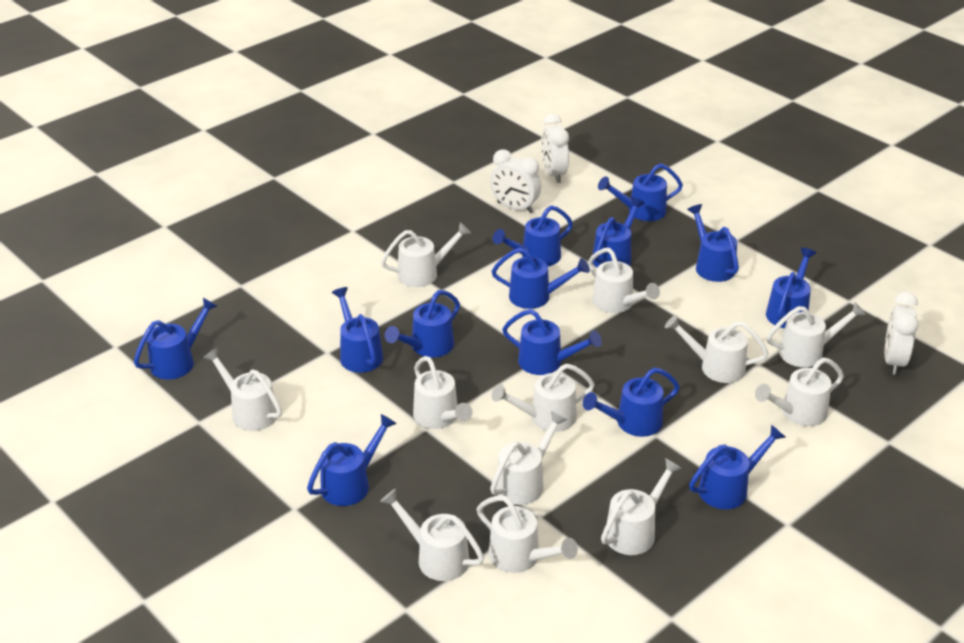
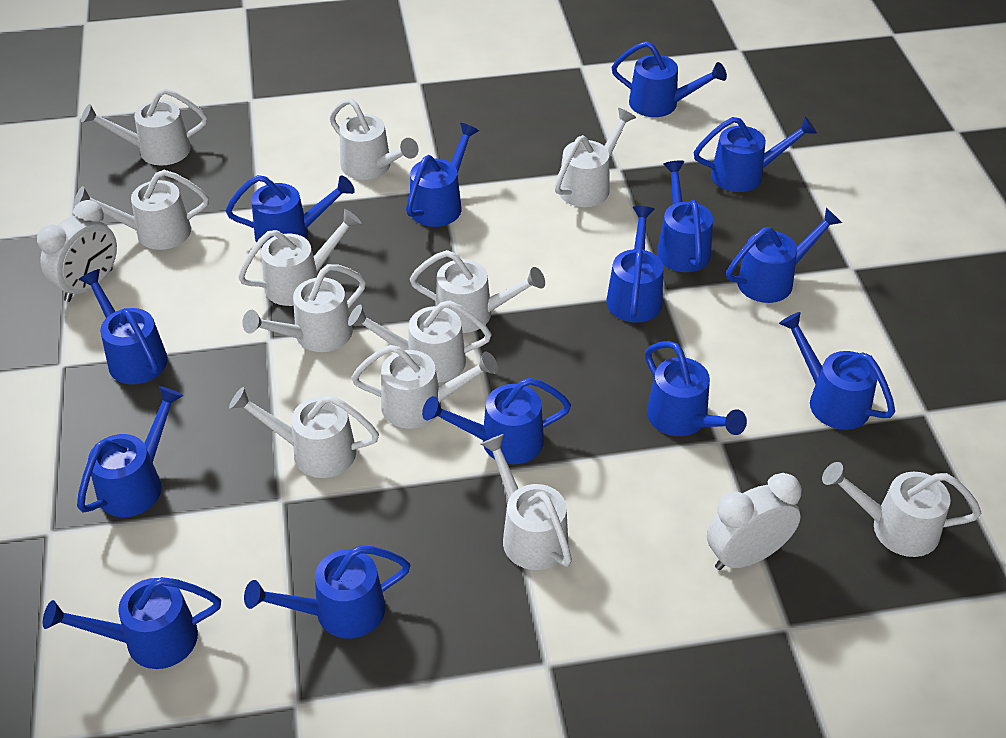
blue watering can: 13 -> 14
white clock: 3 -> 2

